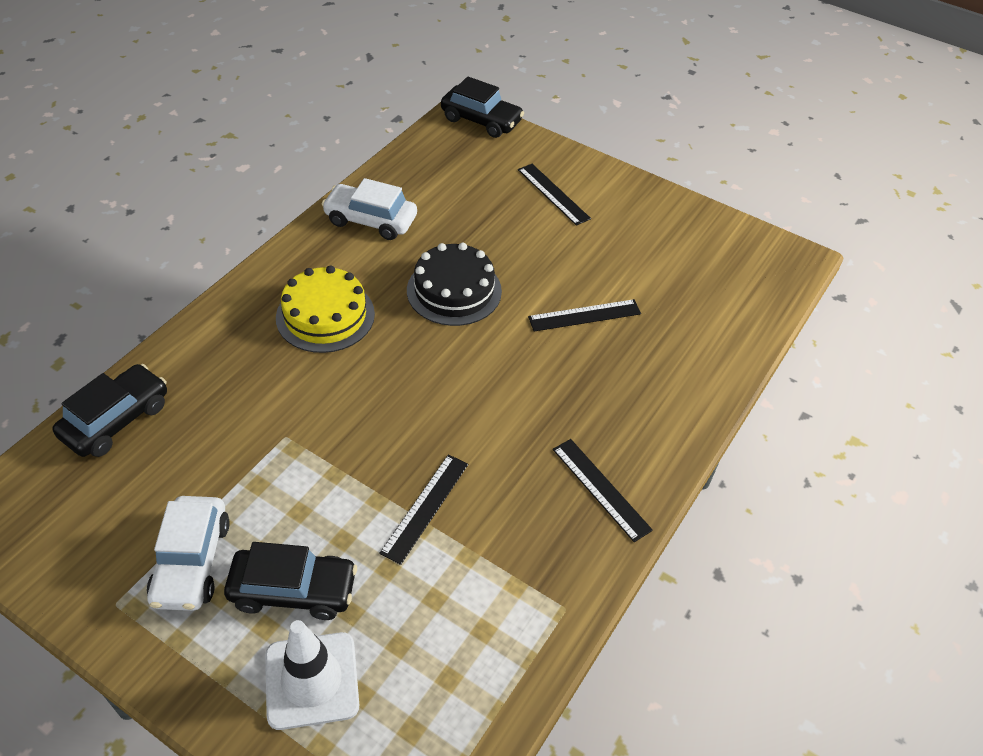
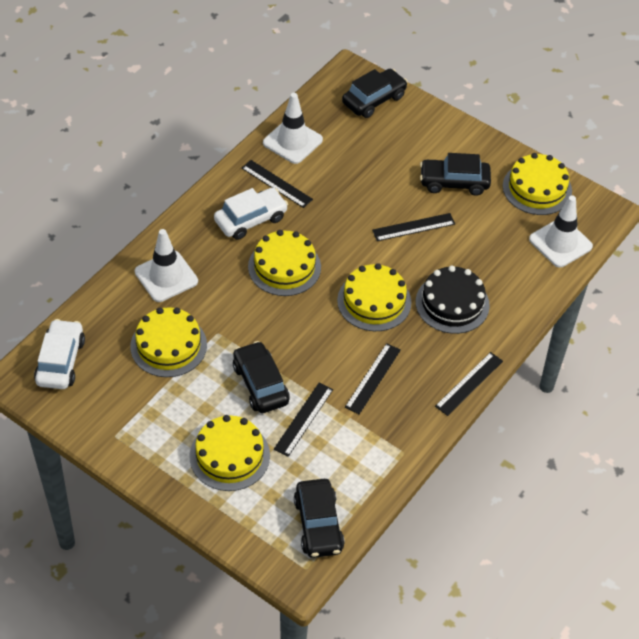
black car: 3 -> 4
black ruler: 4 -> 5
white traffic cone: 1 -> 3
yellow cake: 1 -> 5

